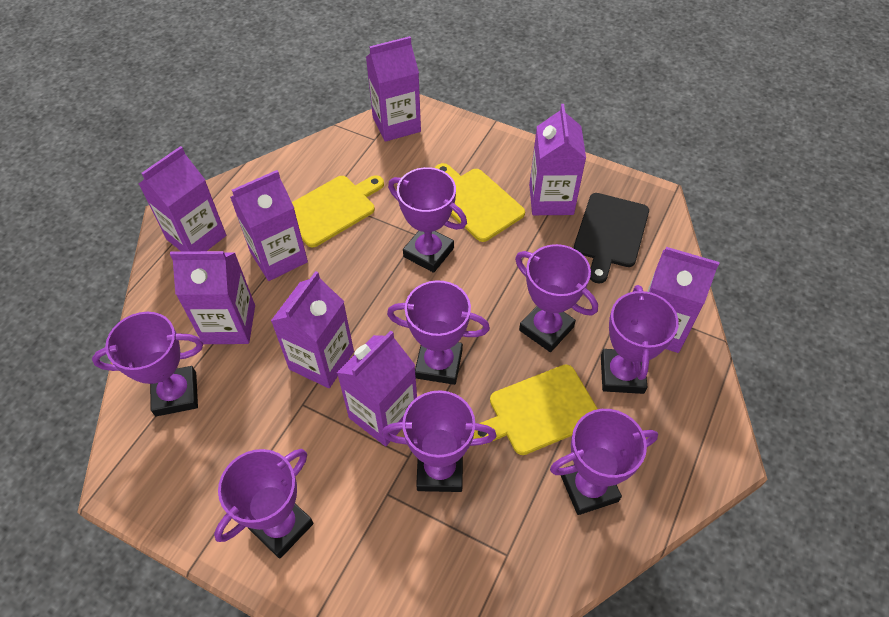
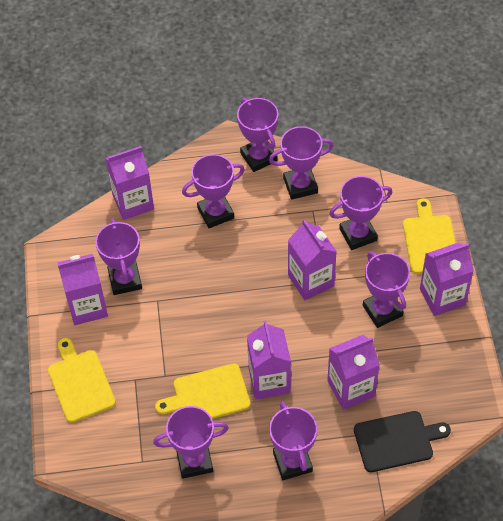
purple carton: 8 -> 6

